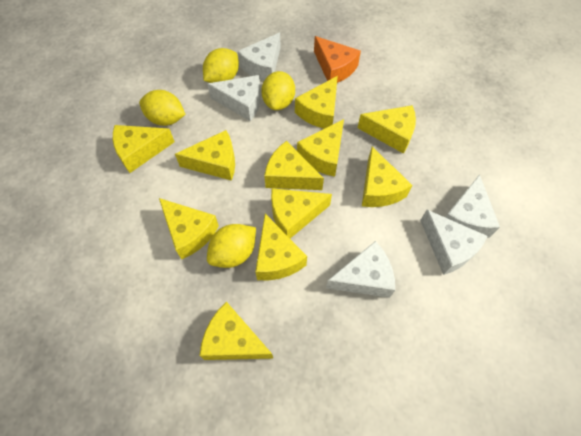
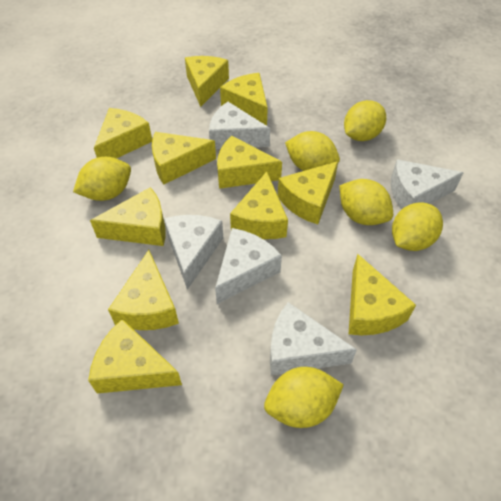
orange cheese: 1 -> 0
yellow lemon: 4 -> 6

